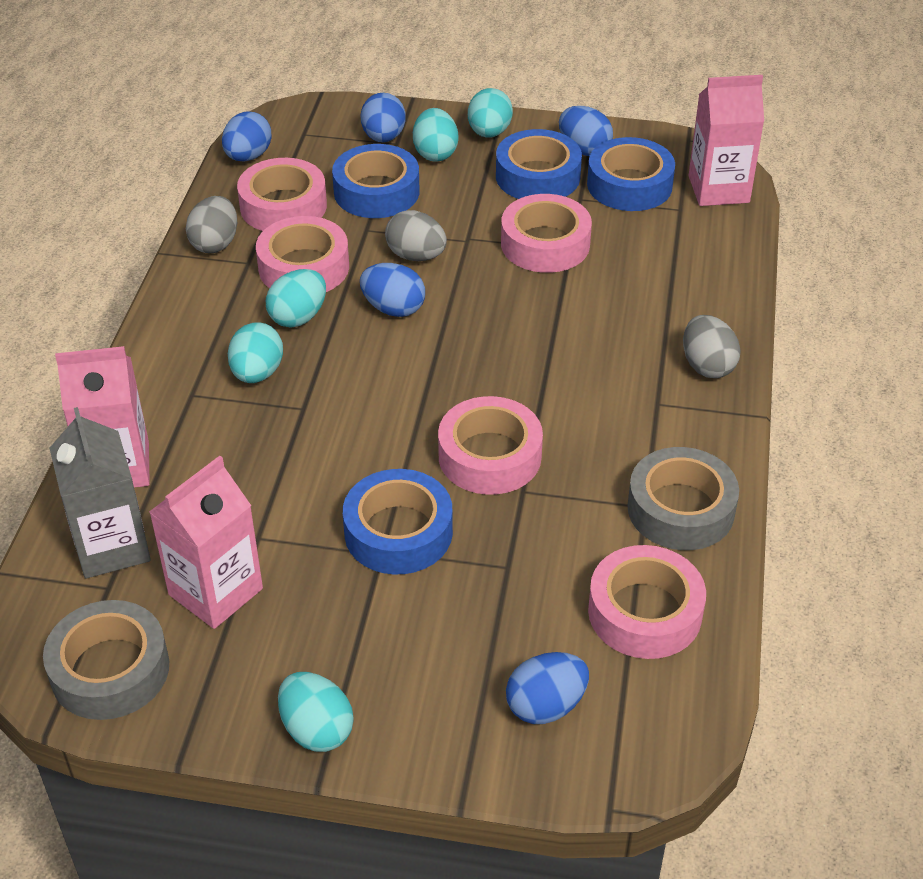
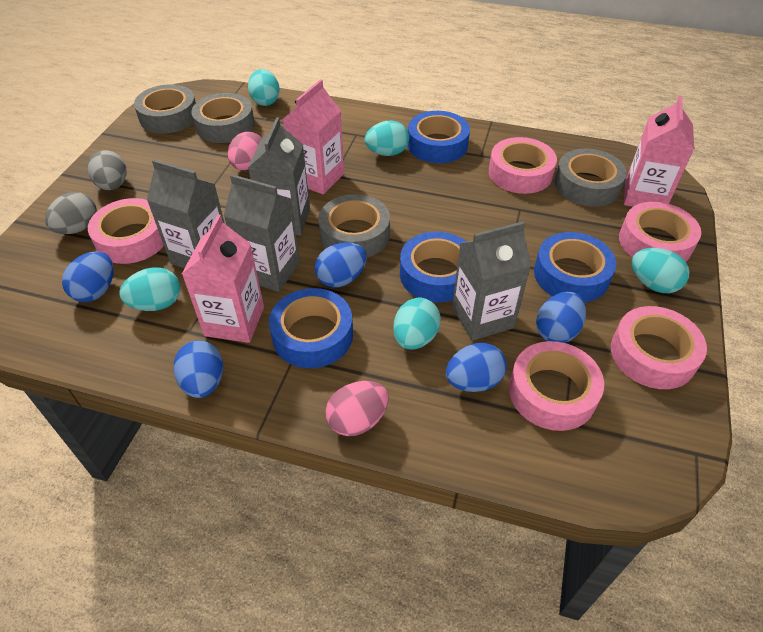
grey carton: 1 -> 4
grey egg: 3 -> 2
grey tape: 2 -> 4
pink egg: 0 -> 2

